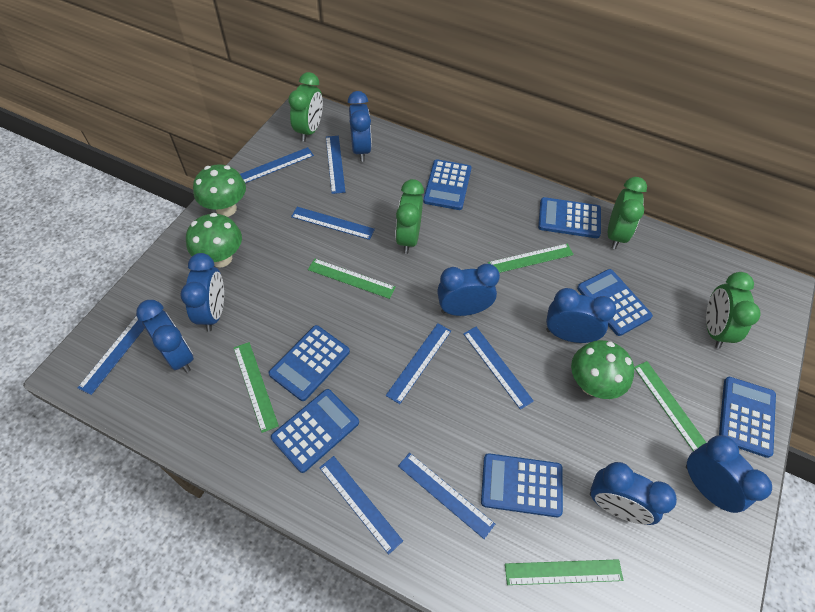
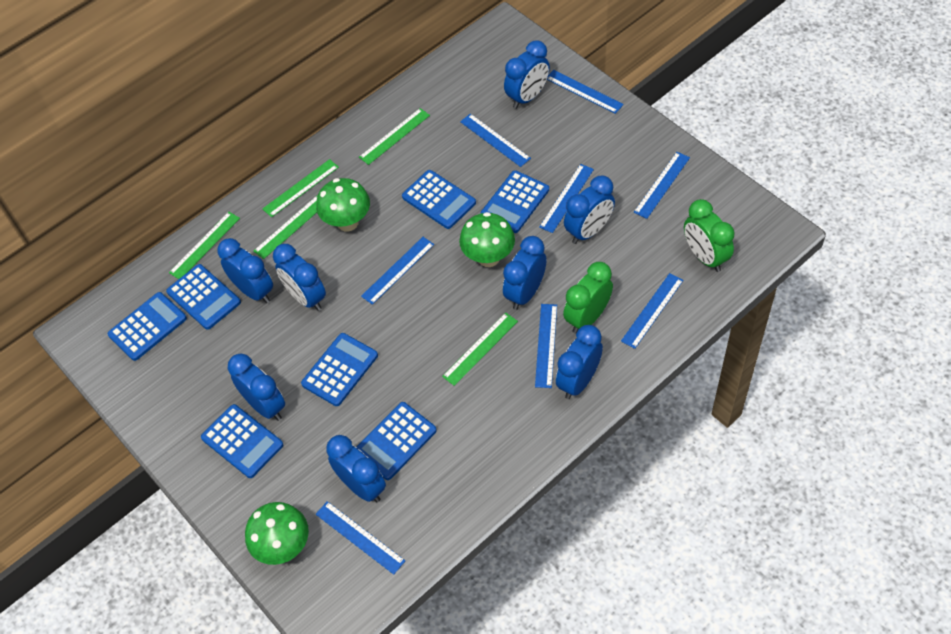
blue clock: 7 -> 8
green clock: 4 -> 2

